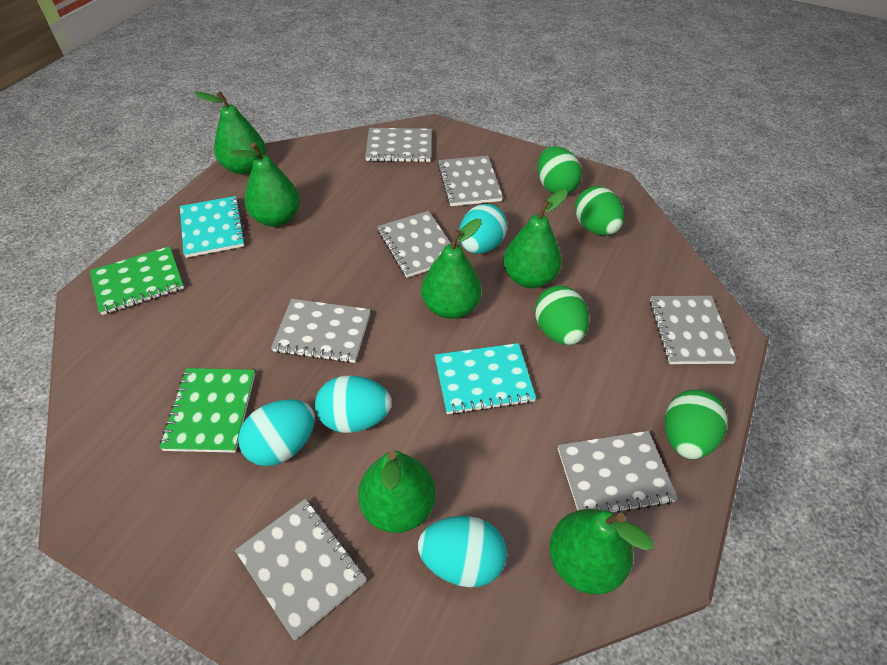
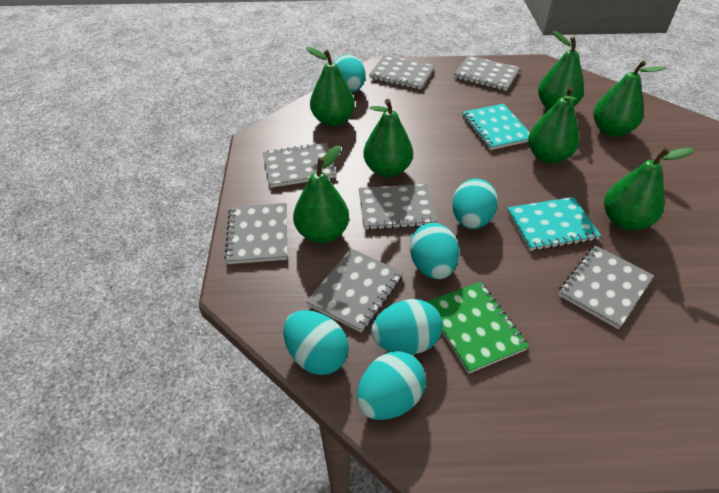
green egg: 4 -> 0
green notebook: 2 -> 1
green pear: 6 -> 7
turquoise egg: 4 -> 6

